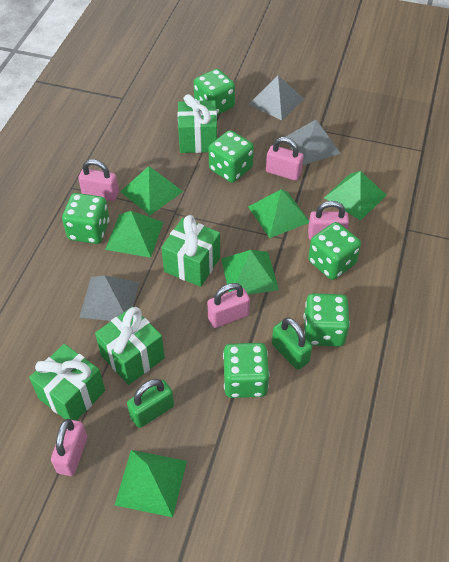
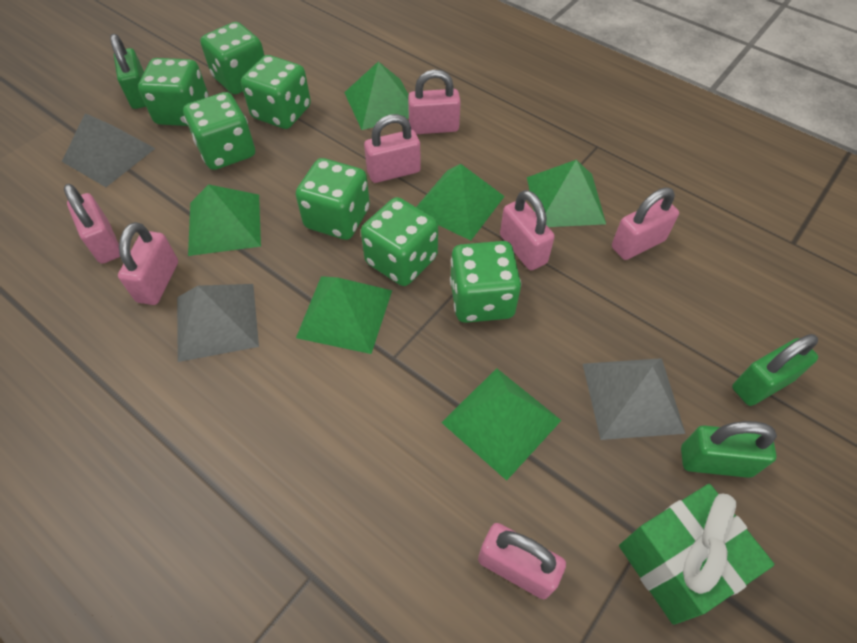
green dice: 6 -> 7
green gift: 4 -> 1
green padlock: 2 -> 3
pink padlock: 5 -> 7

